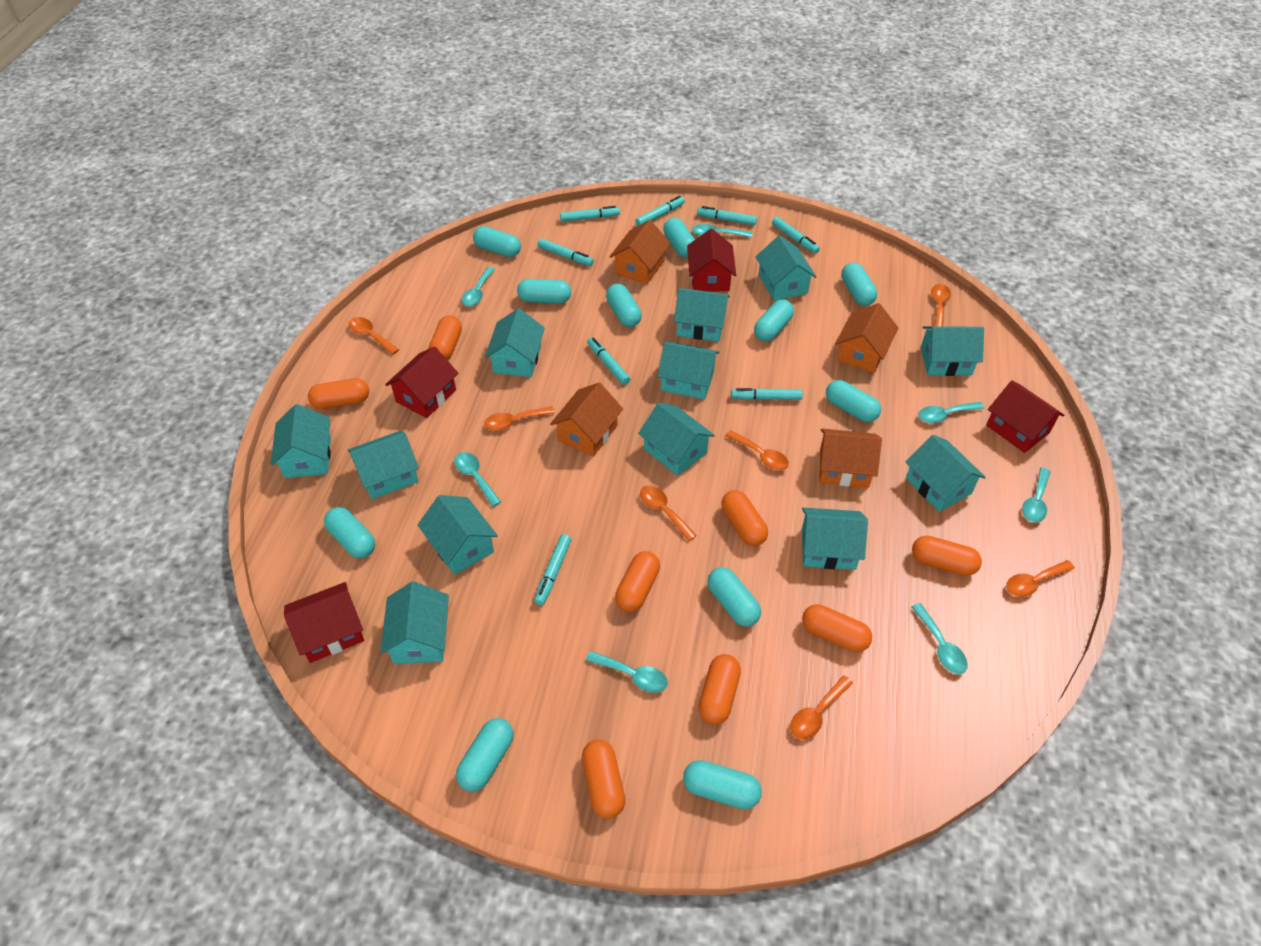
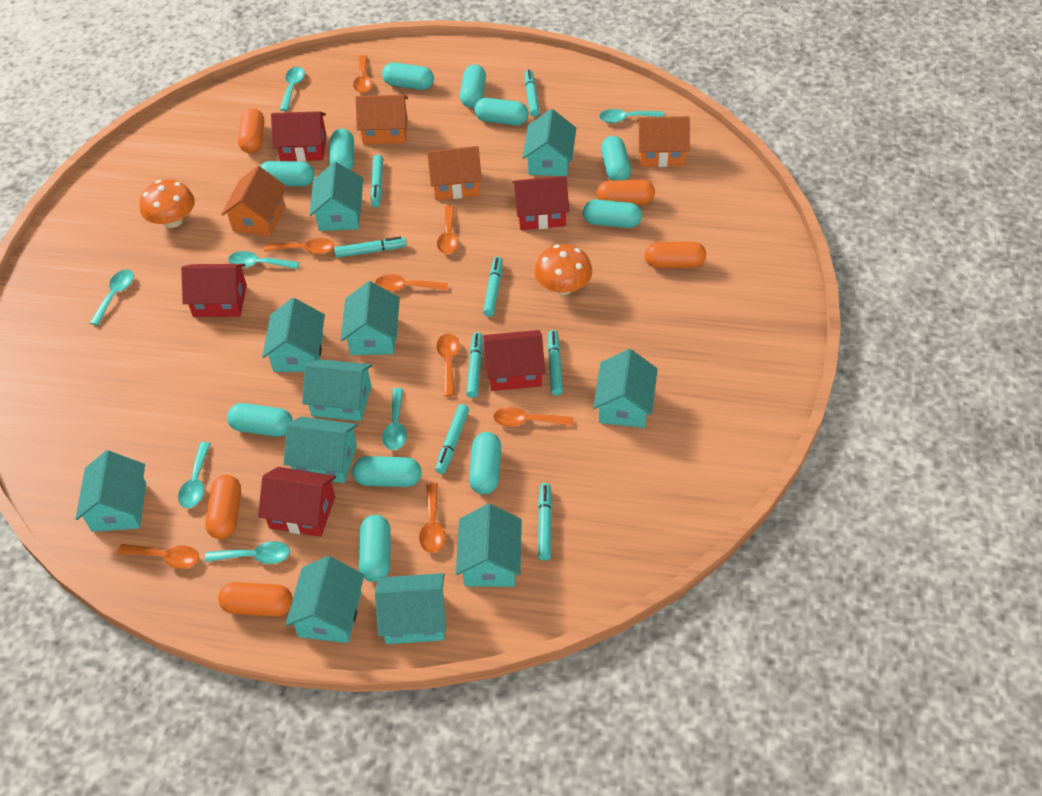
orange capsule: 8 -> 5
orange mushroom: 0 -> 2
orange spoon: 7 -> 8
red house: 4 -> 5
turquoise house: 12 -> 11

